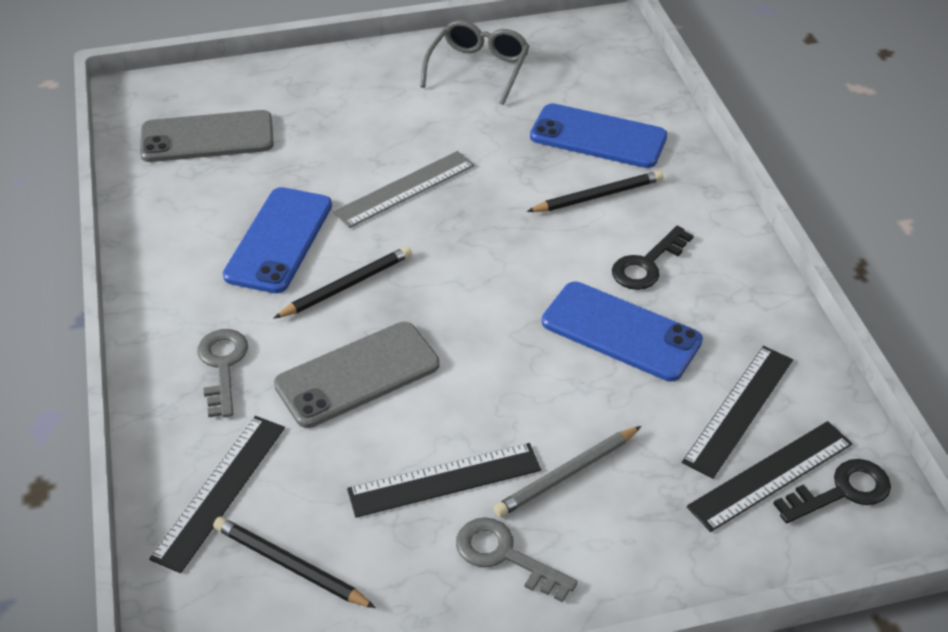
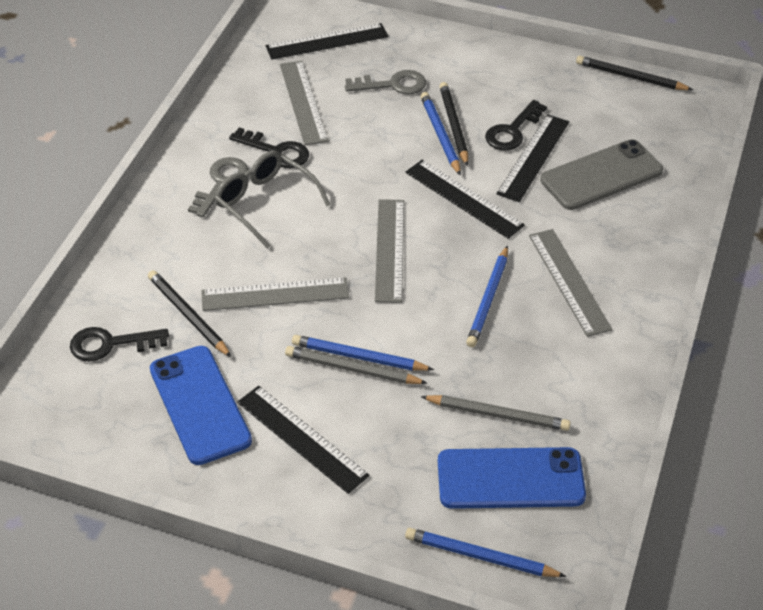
black key: 2 -> 3
blue pencil: 0 -> 4
blue phone: 3 -> 2
grey pencil: 1 -> 2
grey phone: 2 -> 1
grey ruler: 1 -> 4

